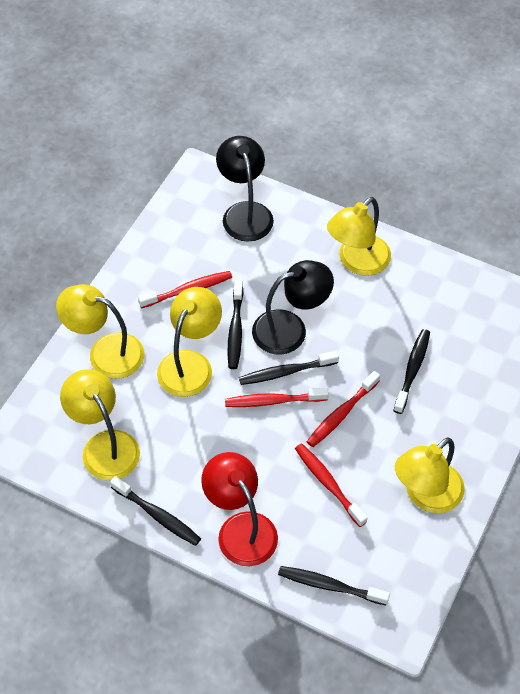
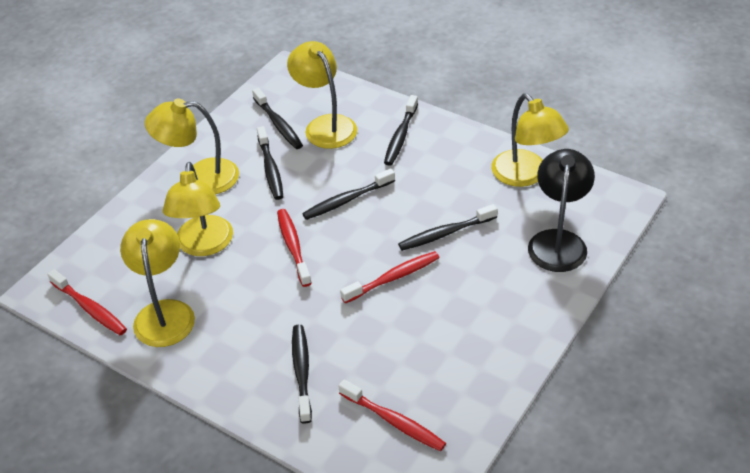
black lamp: 2 -> 1
black toothbrush: 5 -> 6
red lamp: 1 -> 0

